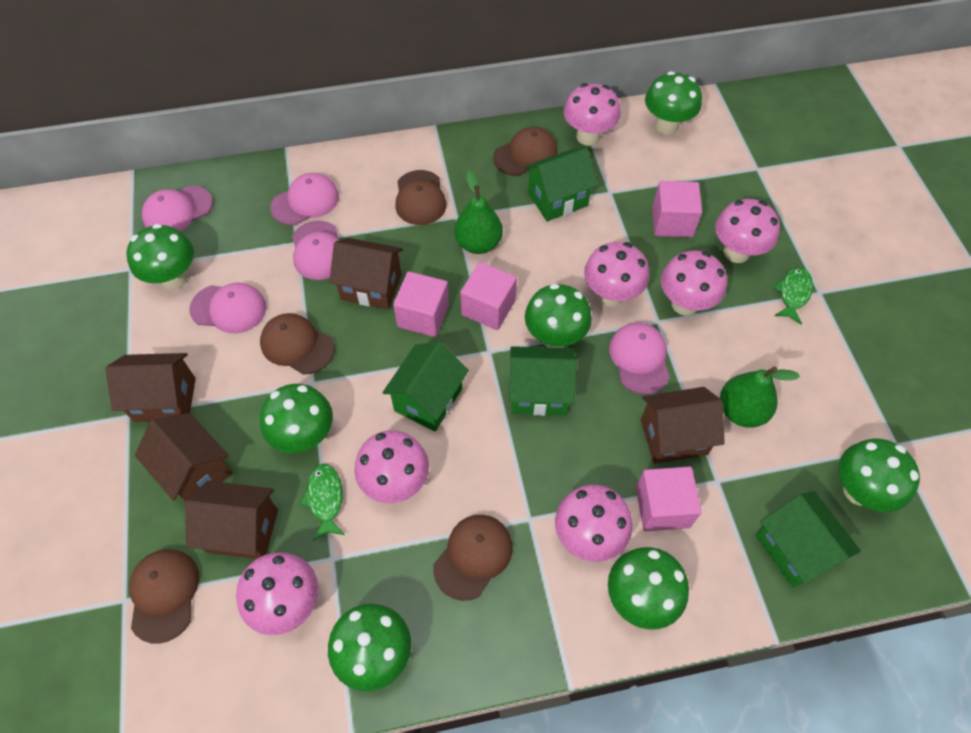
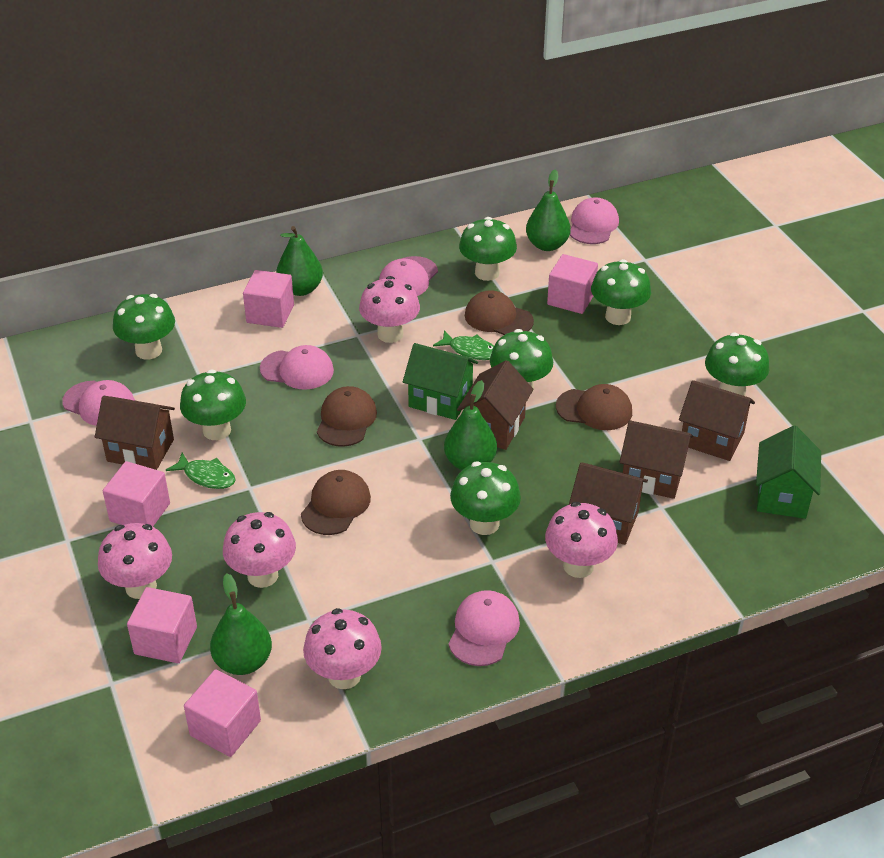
brown cap: 5 -> 4
green house: 4 -> 2
green pear: 2 -> 4
pink cube: 4 -> 5
pink mushroom: 7 -> 5

